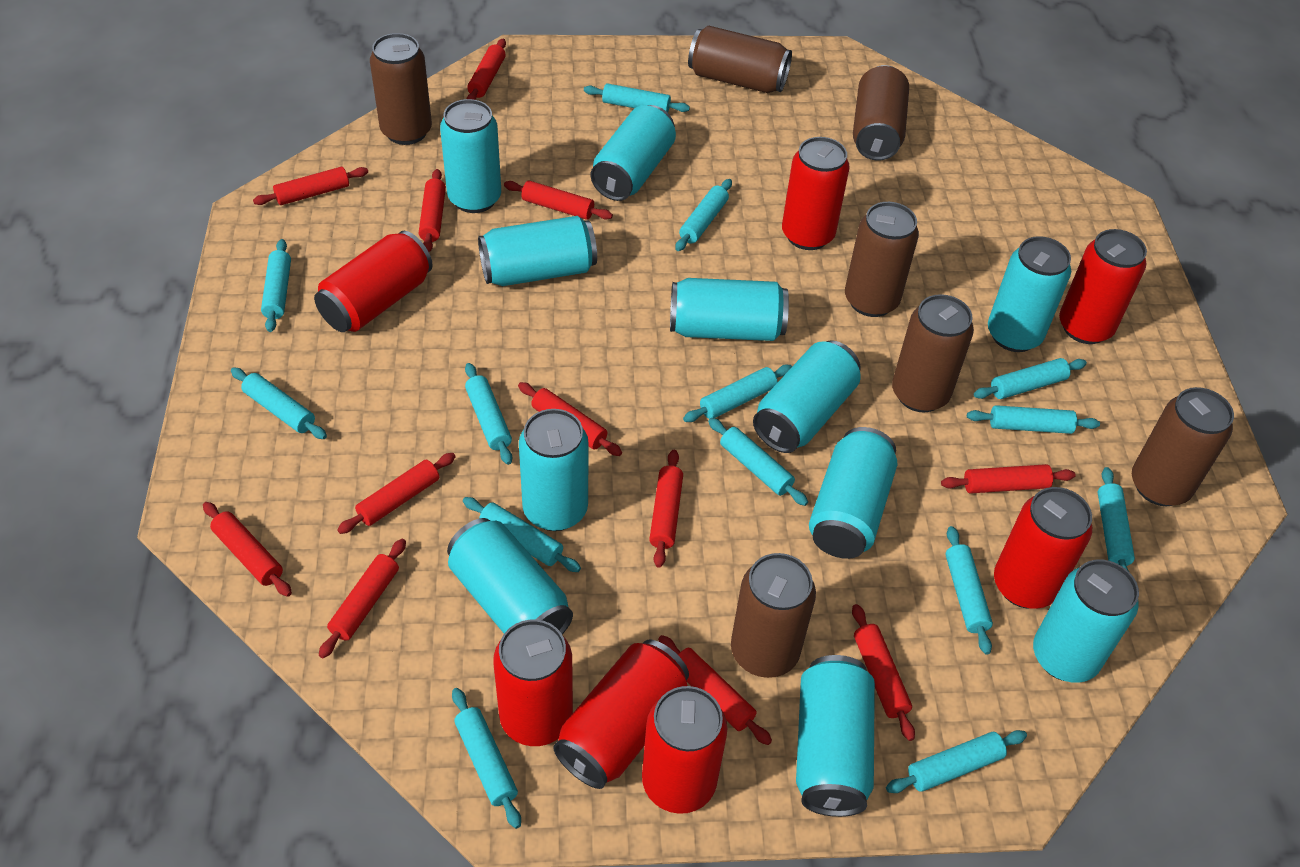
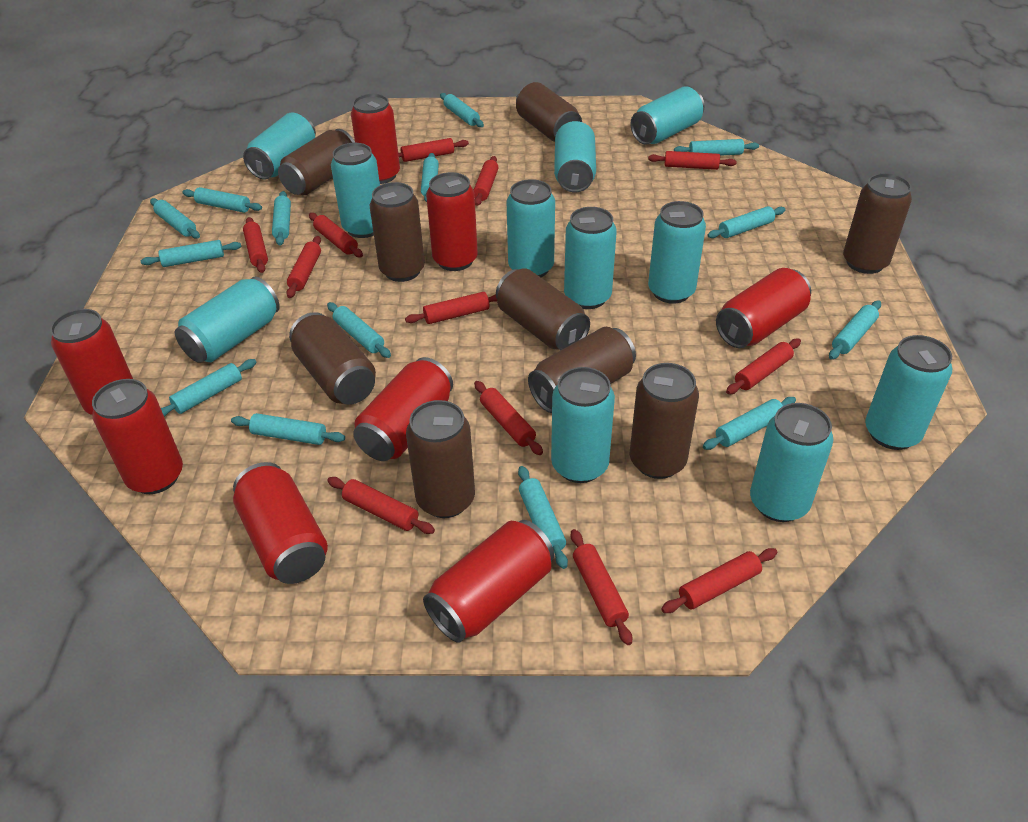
brown can: 7 -> 9
red can: 7 -> 8

